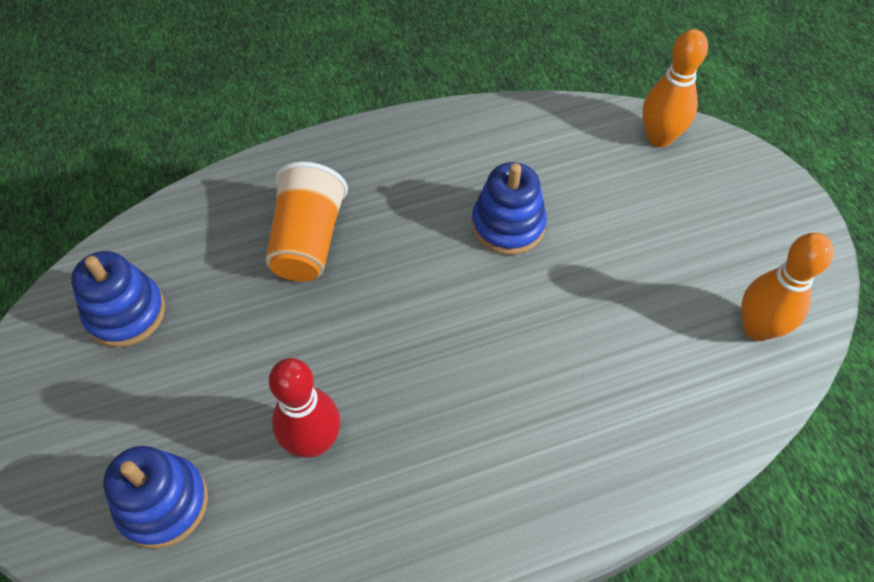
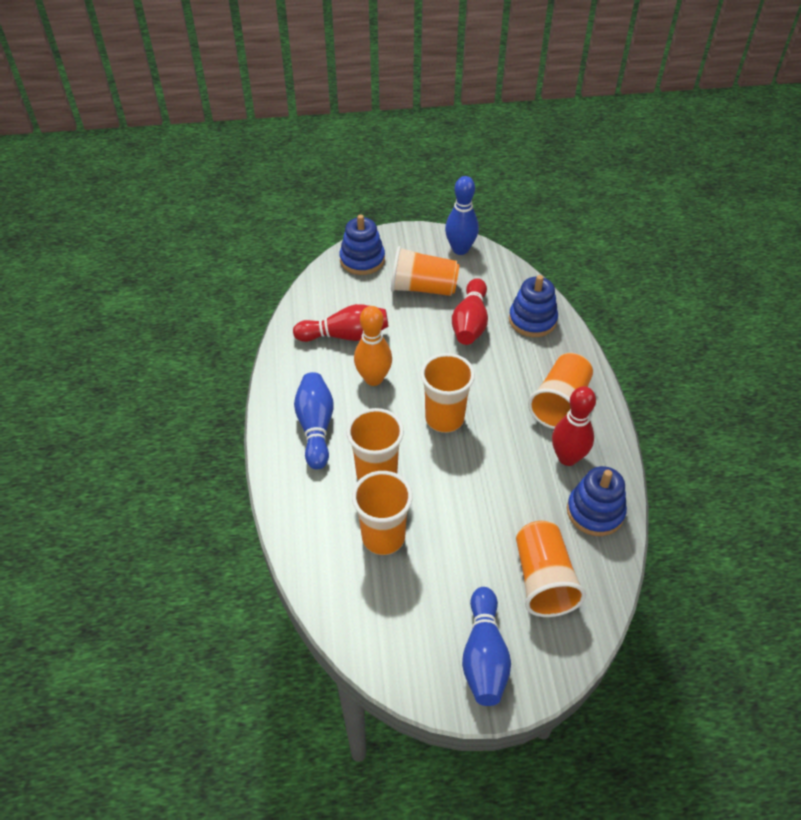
blue bowling pin: 0 -> 3
orange bowling pin: 2 -> 1
orange cup: 1 -> 6
red bowling pin: 1 -> 3

